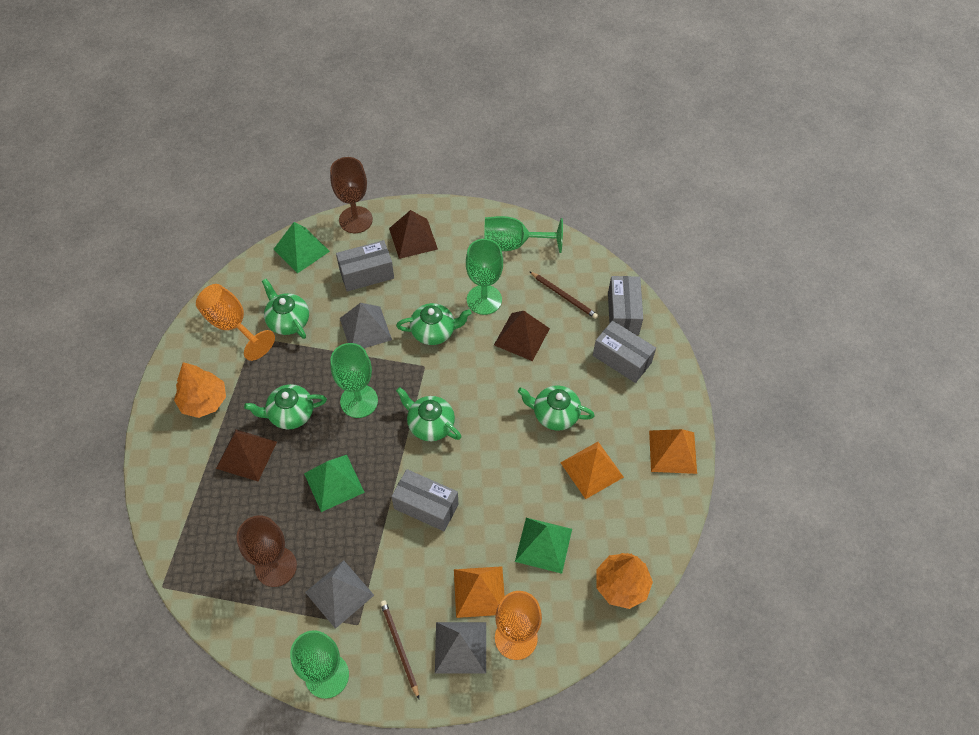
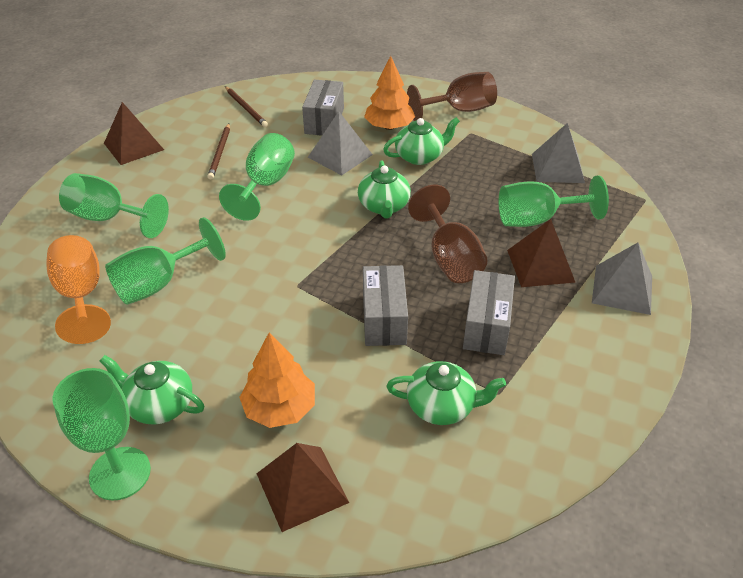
green goblet: 4 -> 5
green pyramid: 3 -> 0
green teapot: 5 -> 4
grey box: 4 -> 3
orange goblet: 2 -> 1
orange pyramid: 3 -> 0

